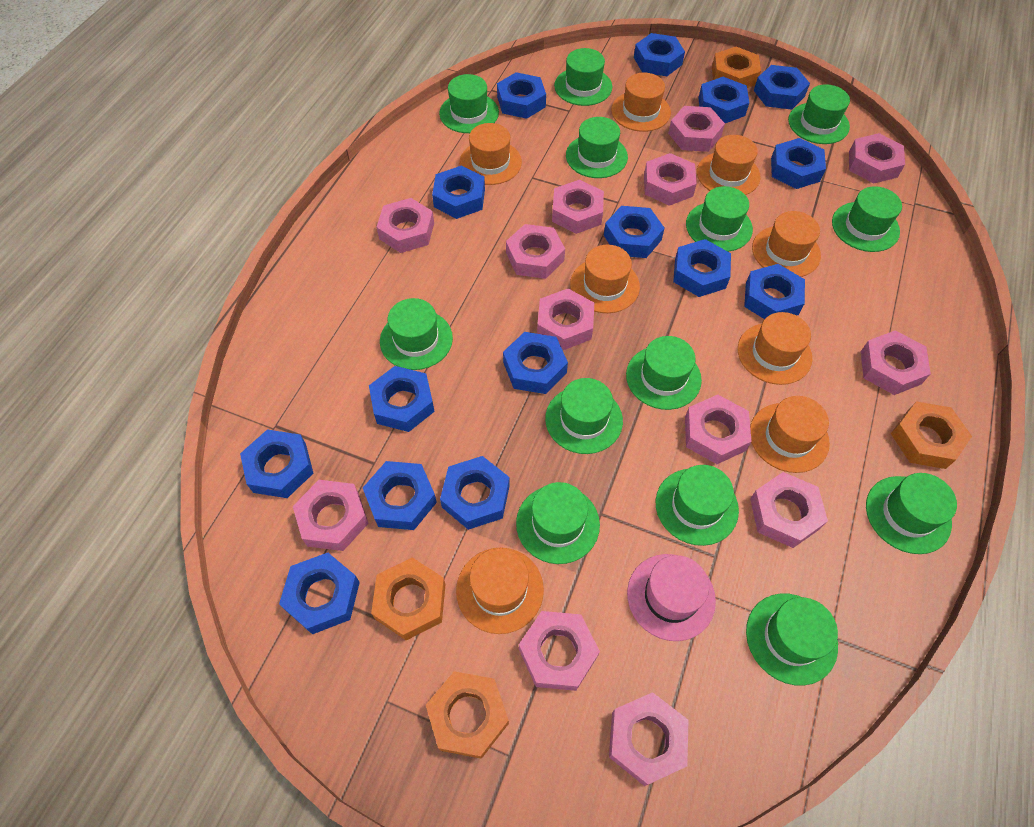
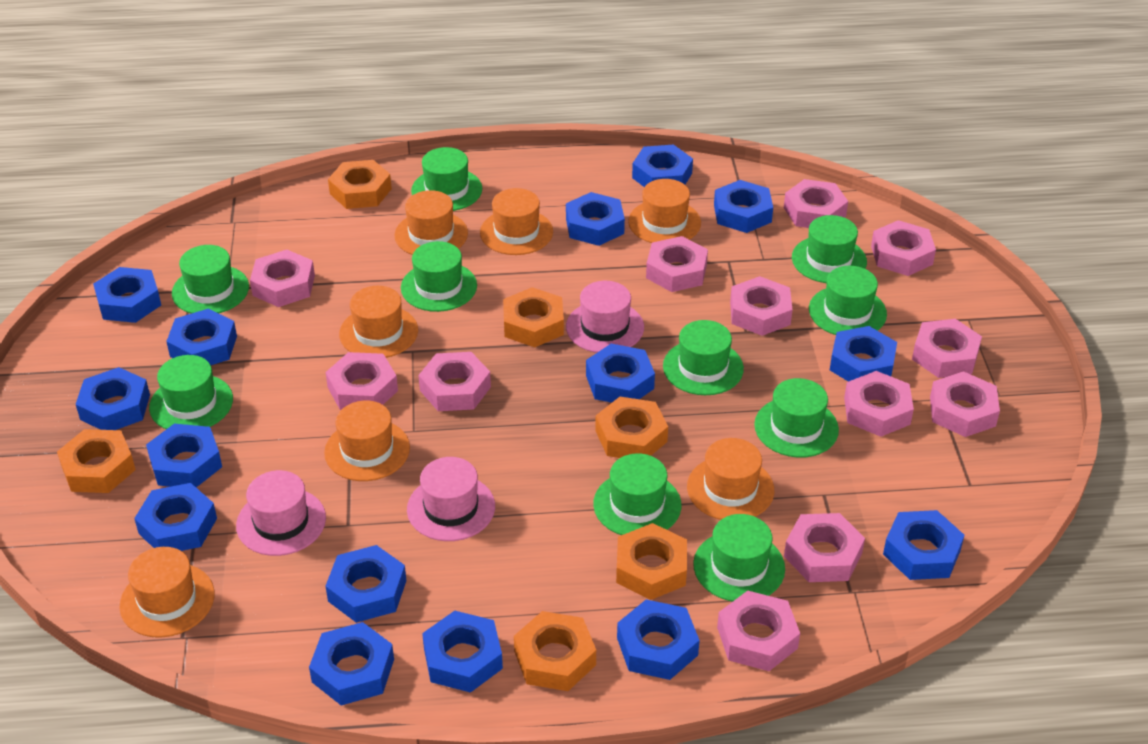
green hat: 13 -> 10
orange hat: 8 -> 7
orange nut: 4 -> 6
pink hat: 1 -> 3
pink nut: 13 -> 12

